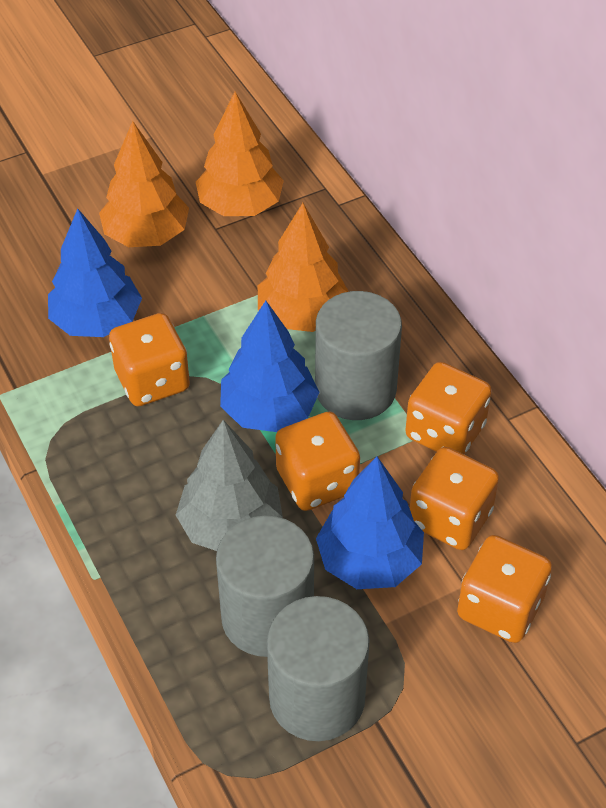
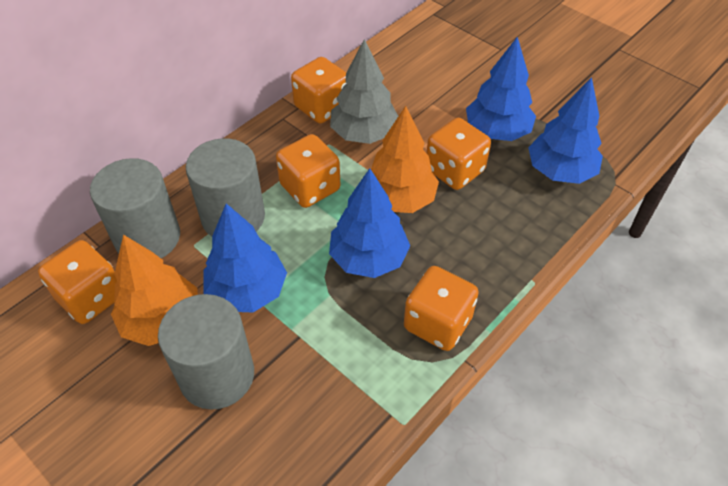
blue tree: 3 -> 4
orange tree: 3 -> 2

